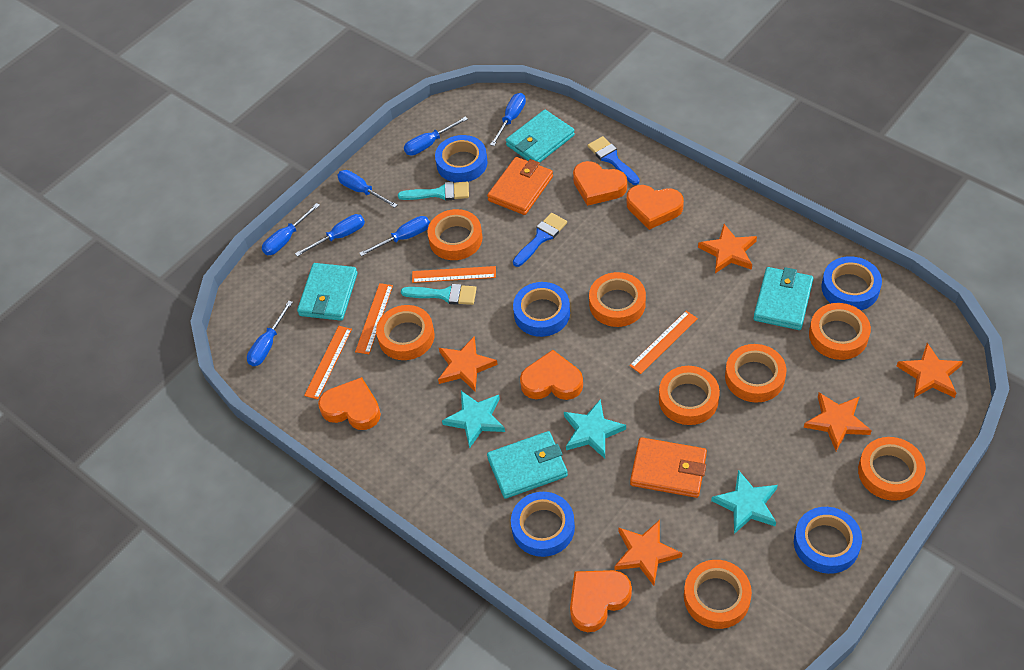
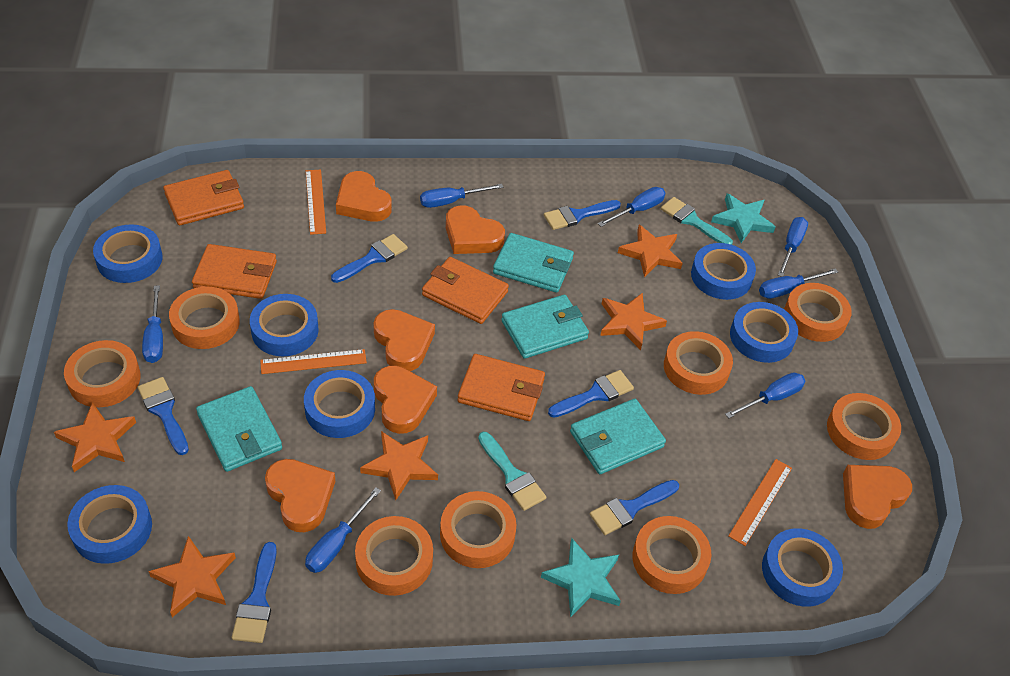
blue brush: 2 -> 6
blue tape: 5 -> 7
orange heart: 5 -> 6
orange ruler: 4 -> 3
orange wallet: 2 -> 4
turquoise star: 3 -> 2

